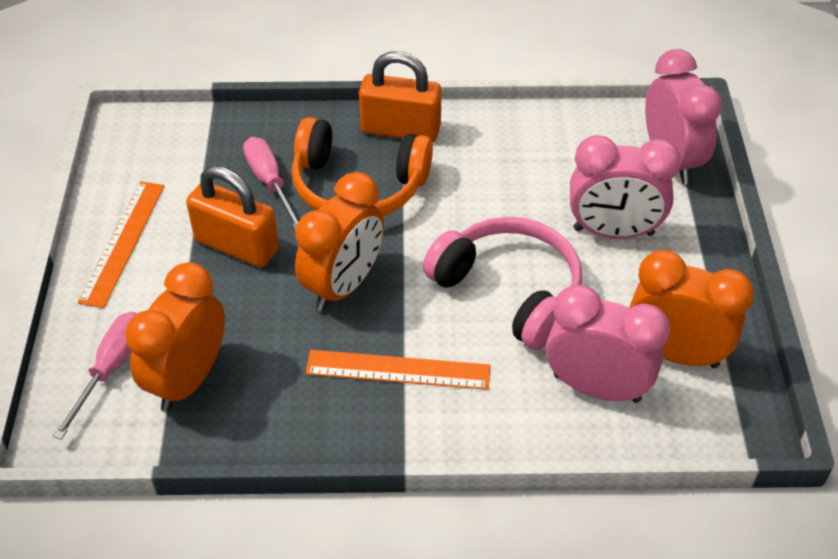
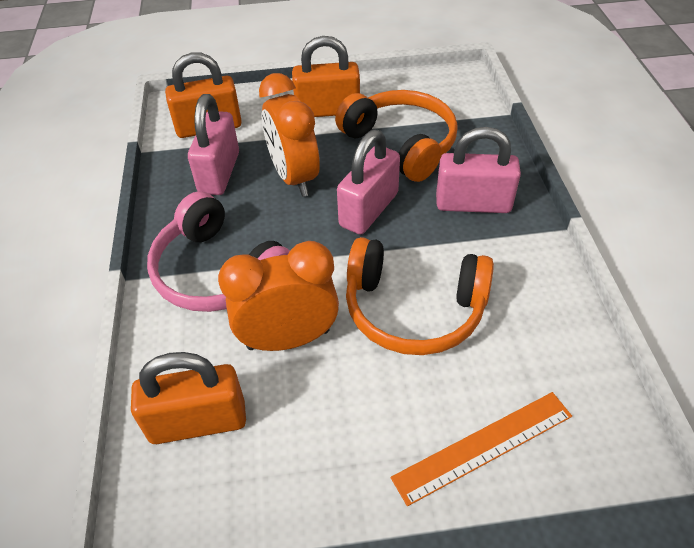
orange clock: 3 -> 2
orange headphones: 1 -> 2
orange padlock: 2 -> 3
orange ruler: 2 -> 1
pink clock: 3 -> 0
pink padlock: 0 -> 3
pink screwdriver: 2 -> 0

